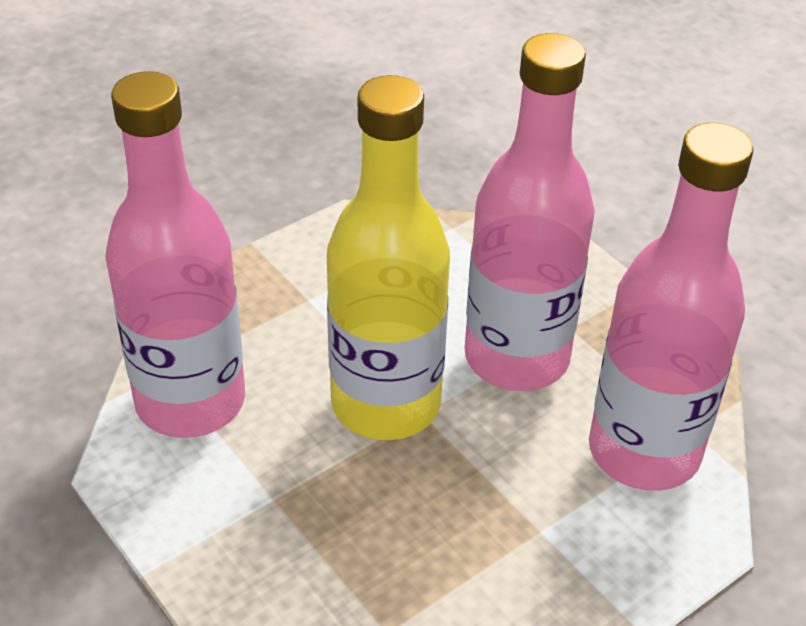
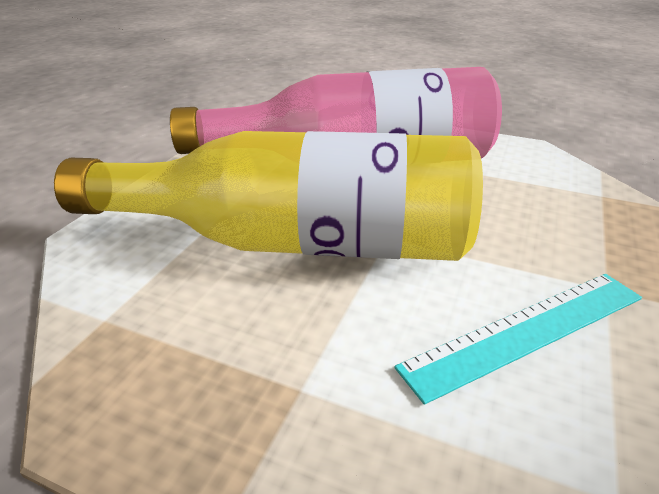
pink bottle: 3 -> 1
turquoise ruler: 0 -> 1

